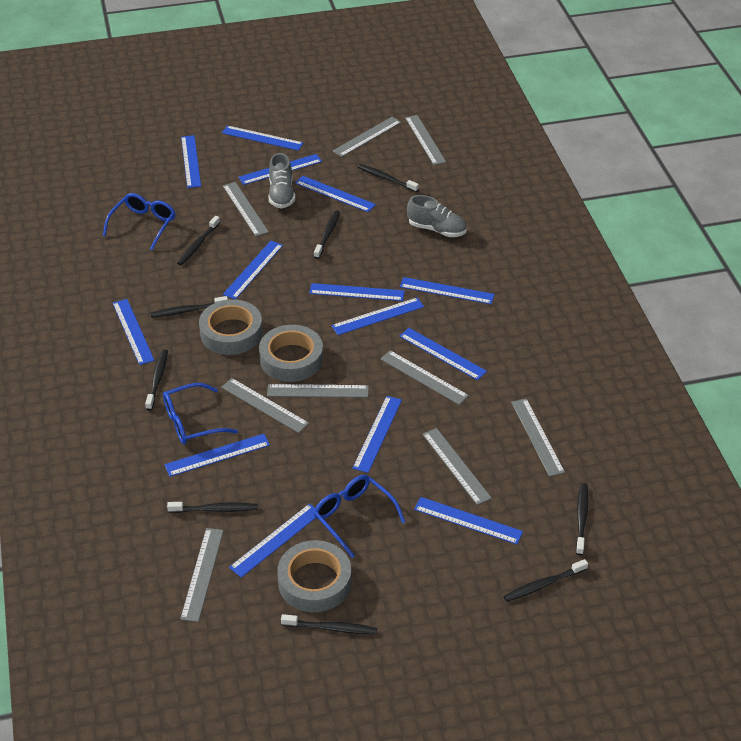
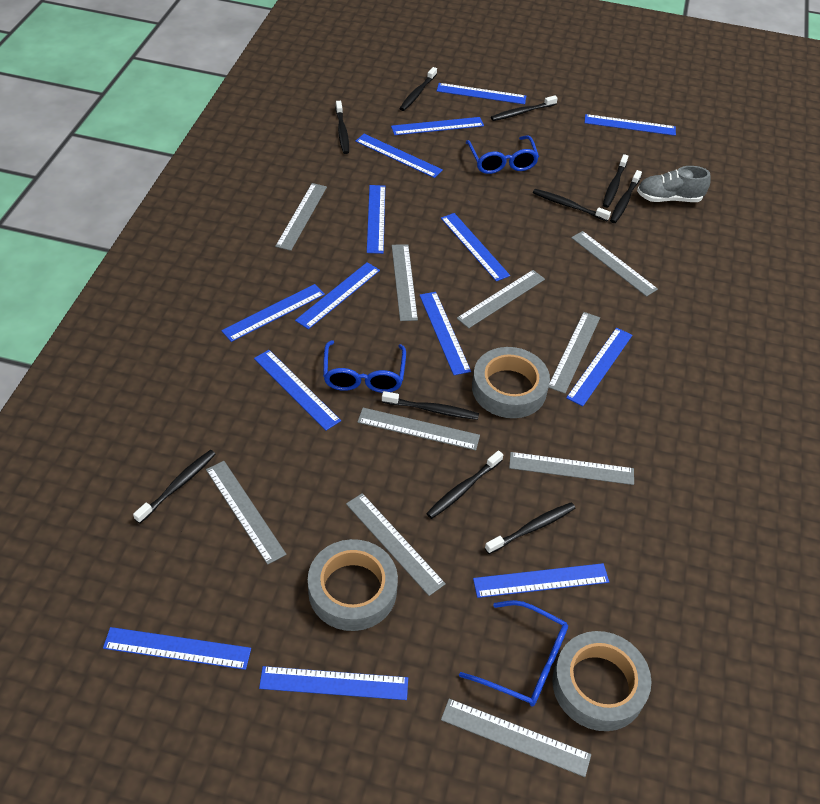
black toothbrush: 9 -> 10
grey ruler: 9 -> 10
grey shoe: 2 -> 1

